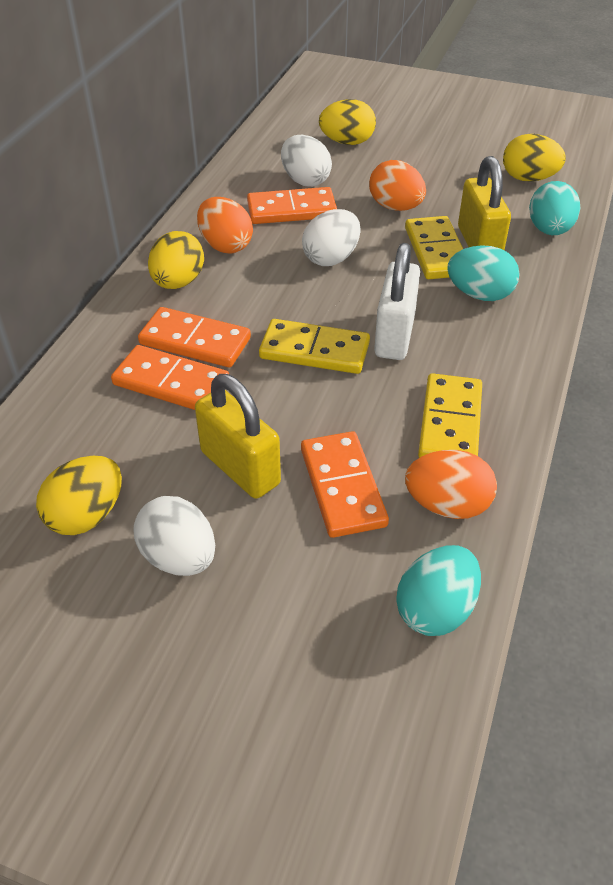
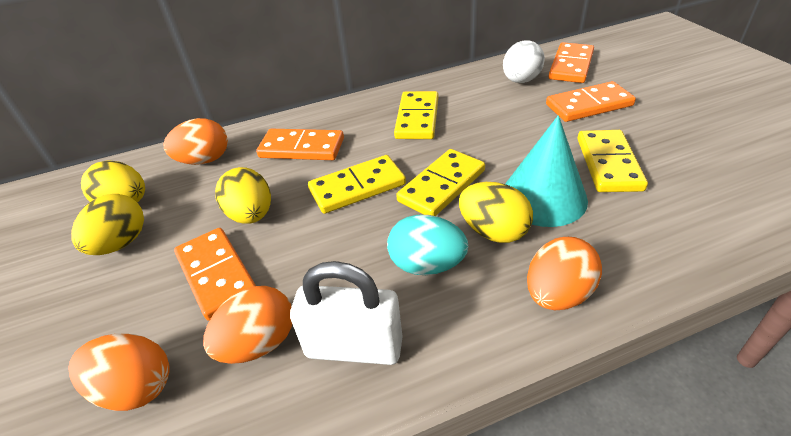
orange egg: 3 -> 4
turquoise cone: 0 -> 1
turquoise egg: 3 -> 1
white egg: 3 -> 1
yellow domino: 3 -> 4
yellow padlock: 2 -> 0

